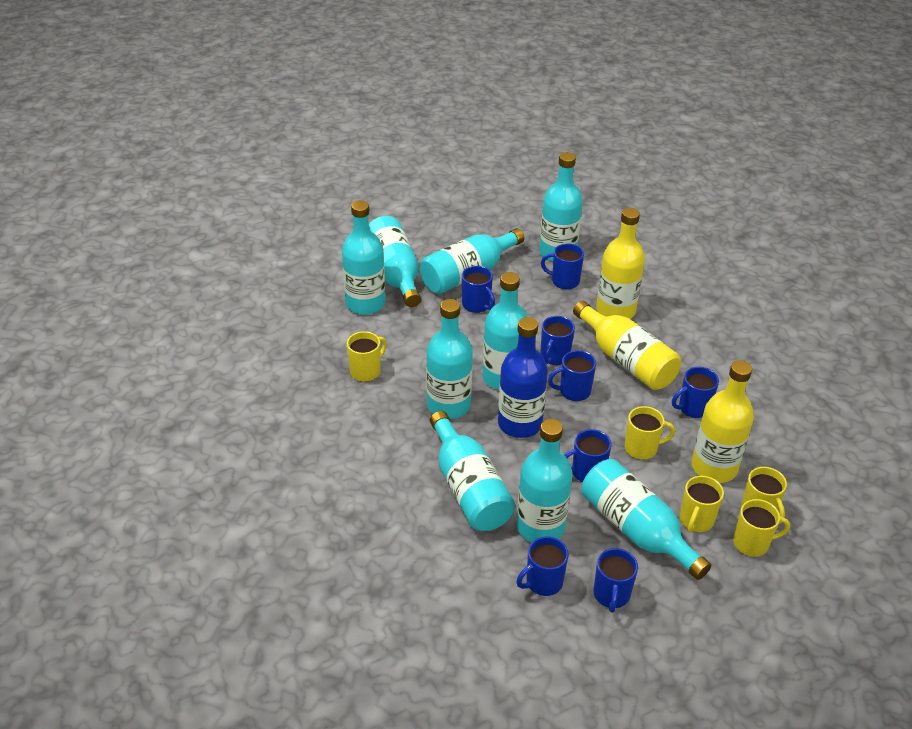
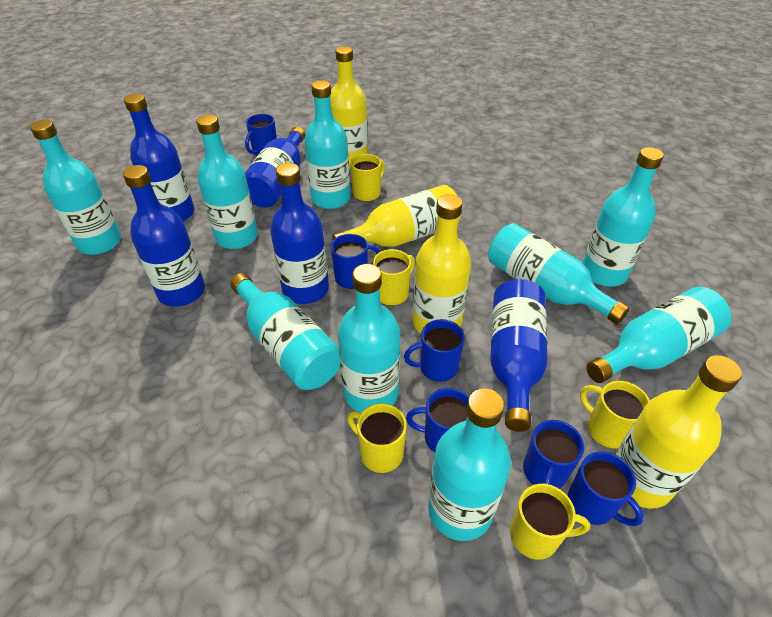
blue bottle: 1 -> 5
blue mug: 8 -> 6
yellow bottle: 3 -> 4

